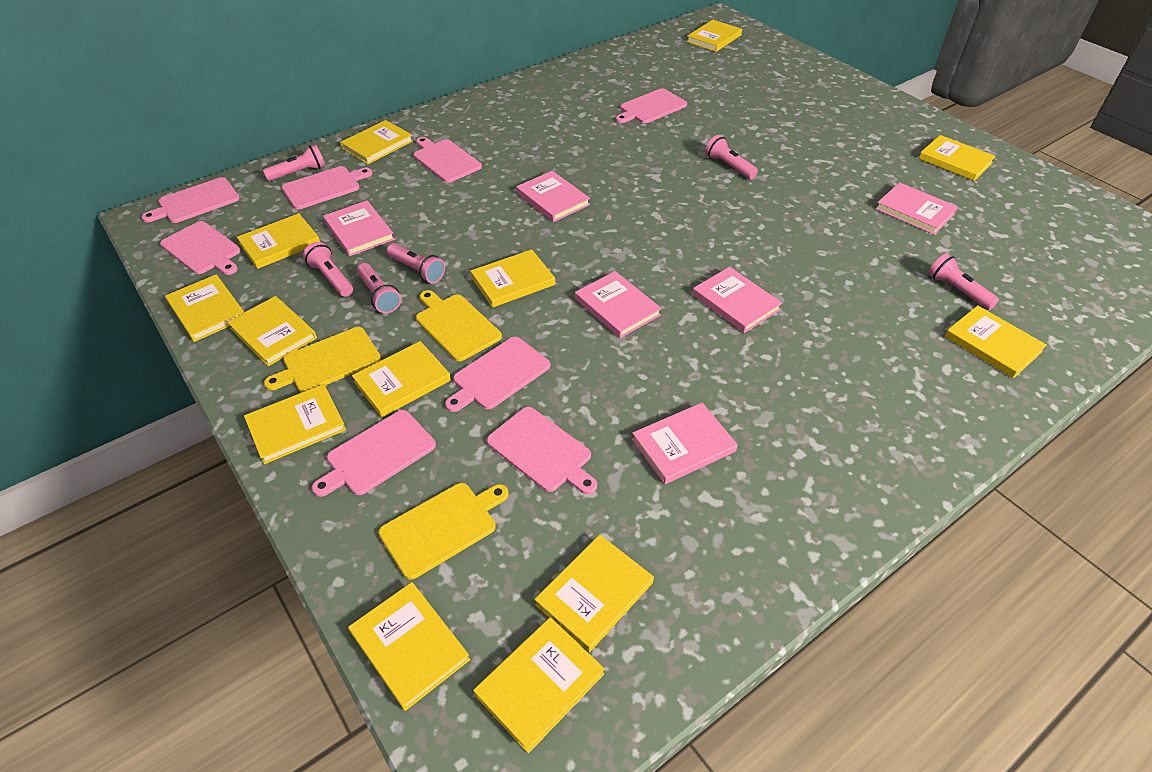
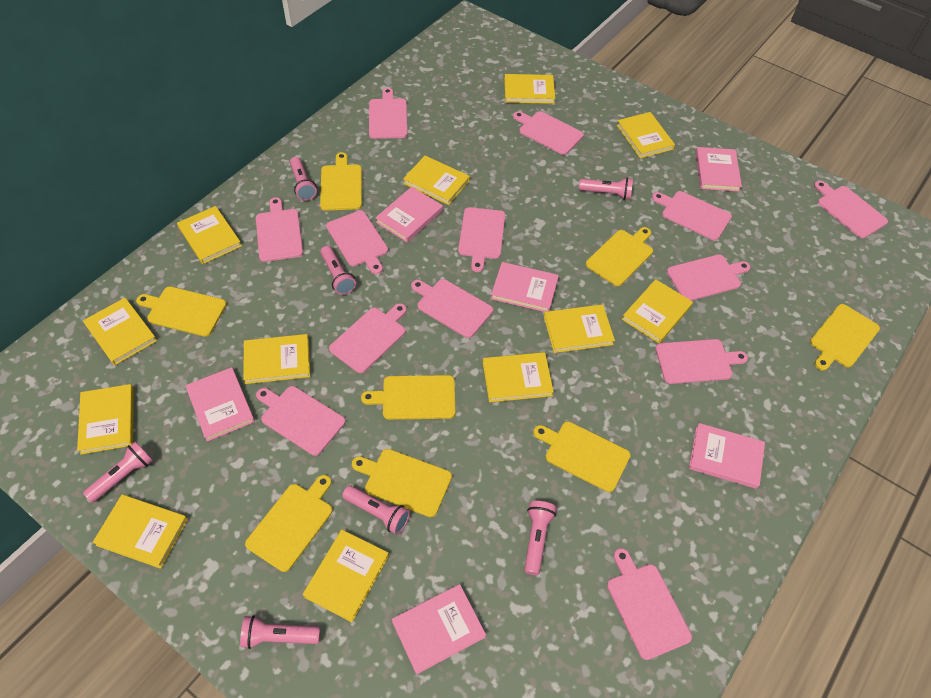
pink cutting board: 8 -> 13
pink flashlight: 6 -> 7
yellow book: 13 -> 12
yellow cutting board: 3 -> 8

